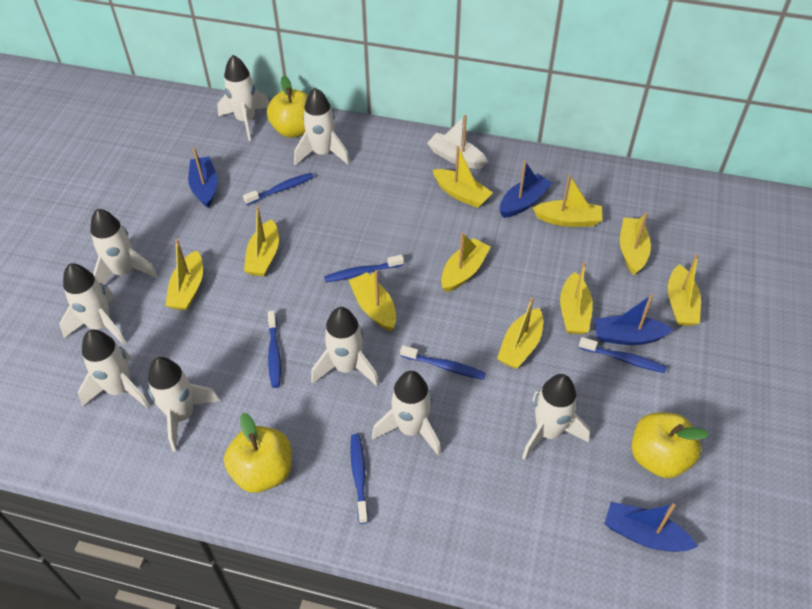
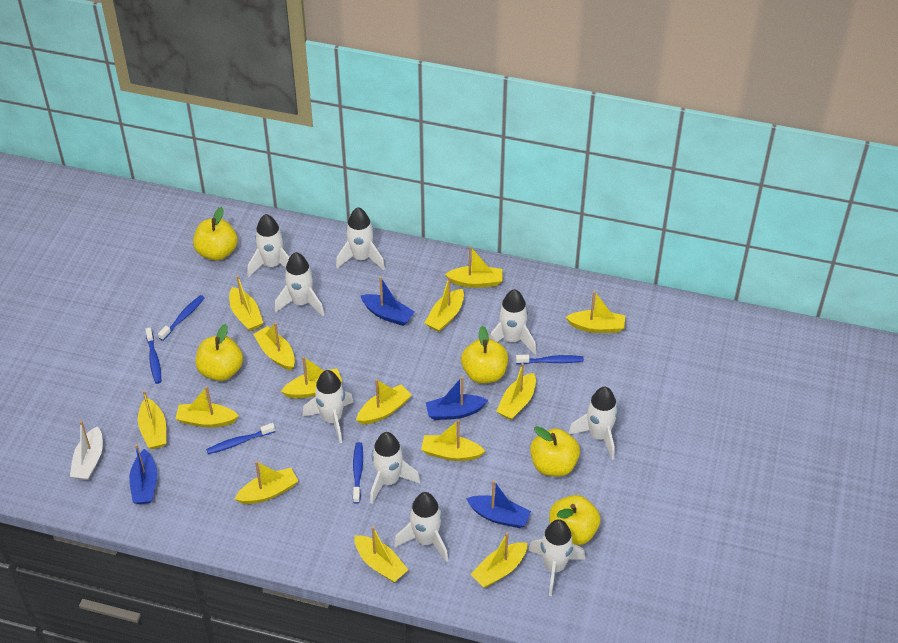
blue toothbrush: 6 -> 5
yellow apple: 3 -> 5
yellow boat: 10 -> 14

